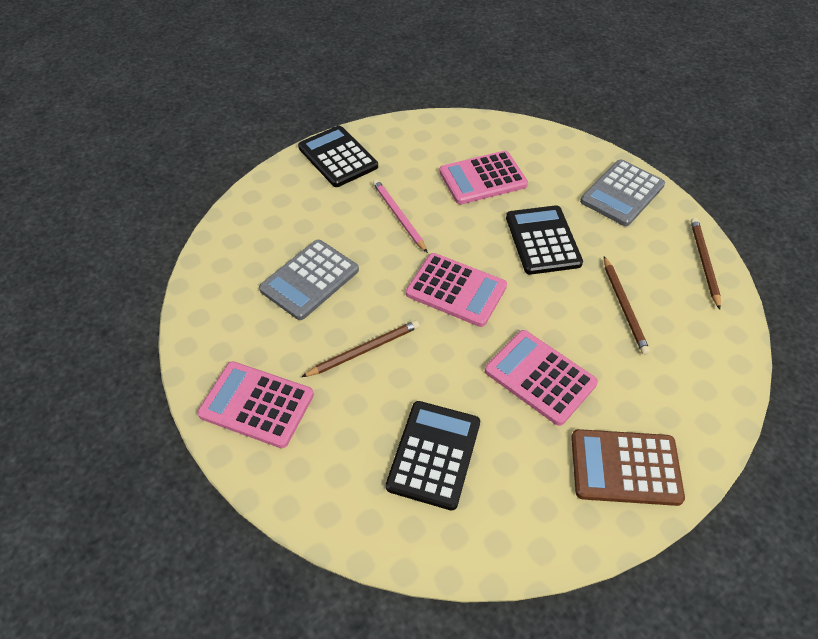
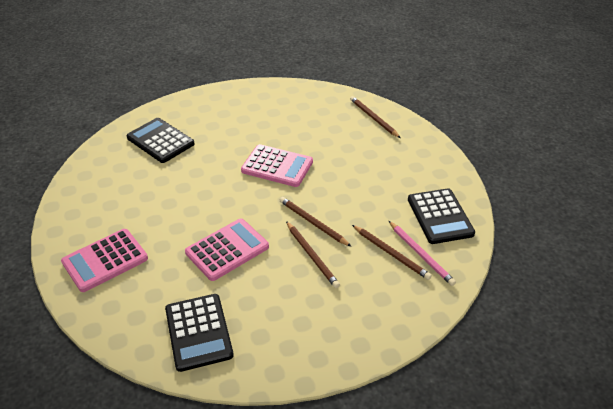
brown calculator: 1 -> 0
brown pencil: 3 -> 4
grey calculator: 2 -> 0
pink calculator: 4 -> 3

